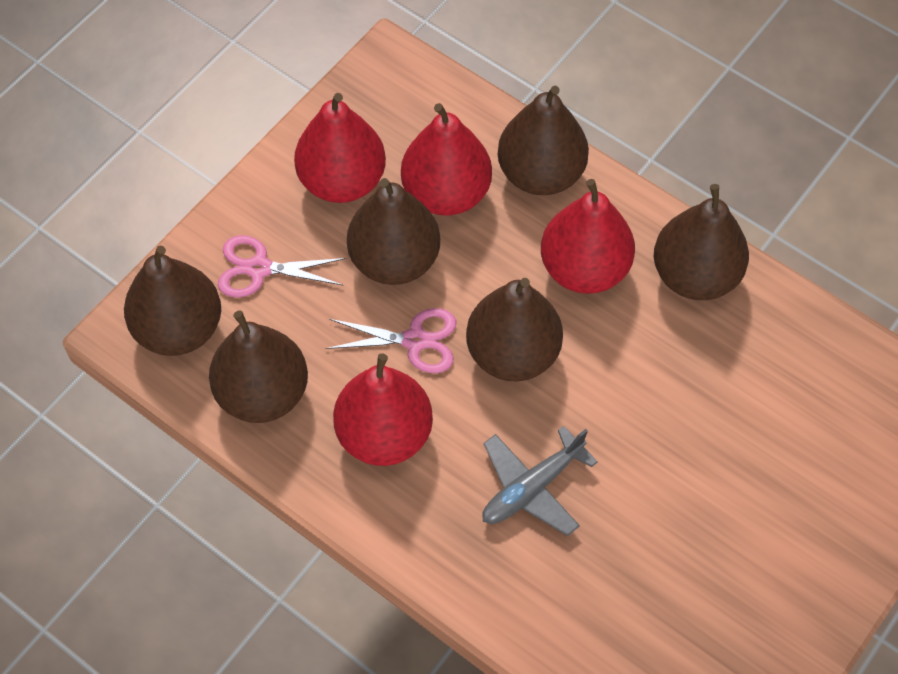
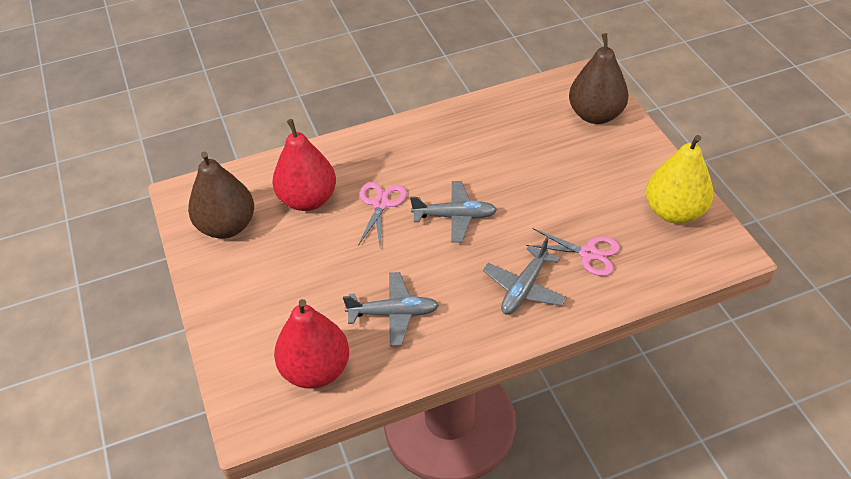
brown pear: 6 -> 2
grey plane: 1 -> 3
red pear: 4 -> 2
yellow pear: 0 -> 1

